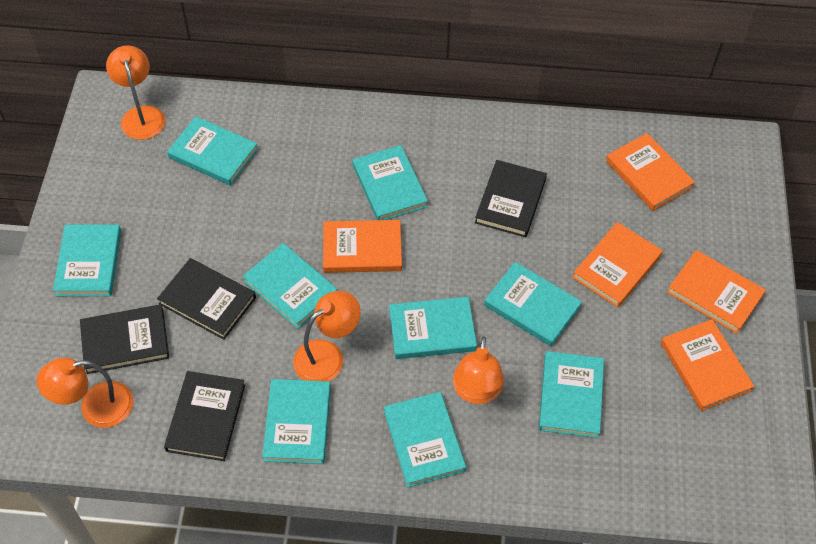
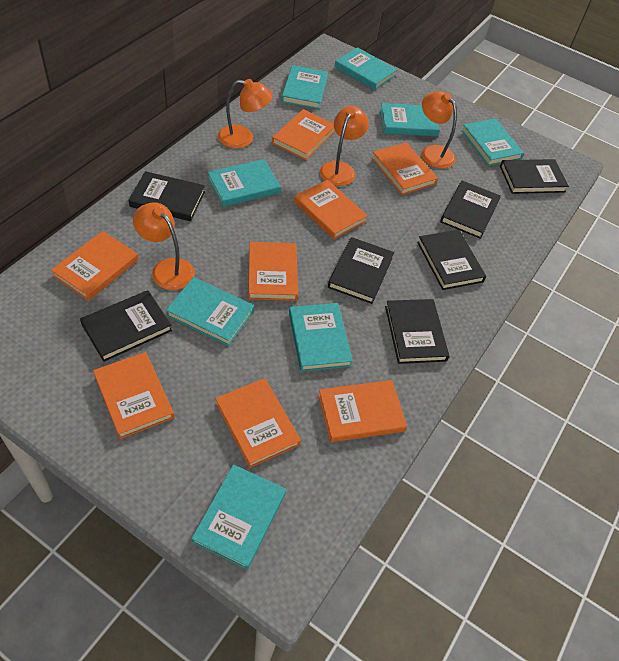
black book: 4 -> 7
orange book: 5 -> 8
turquoise book: 9 -> 8

